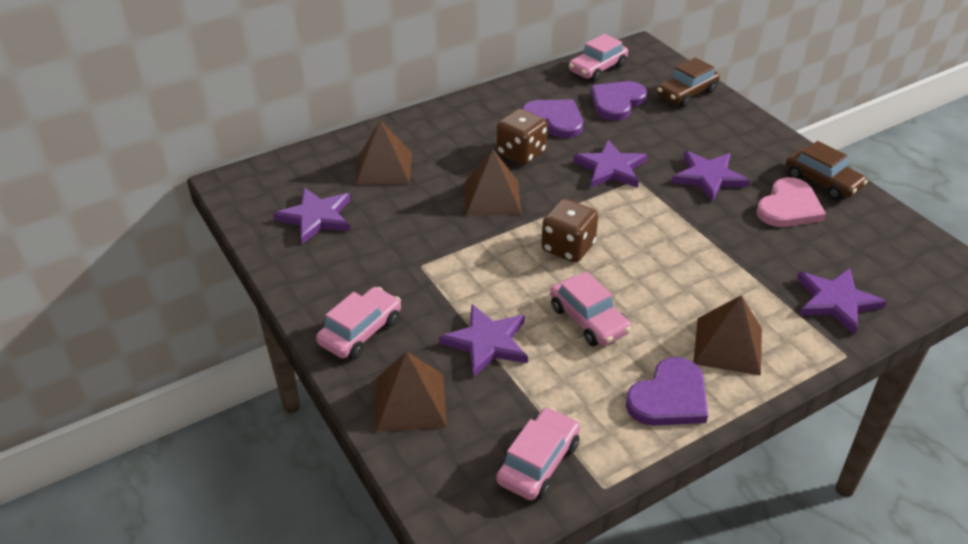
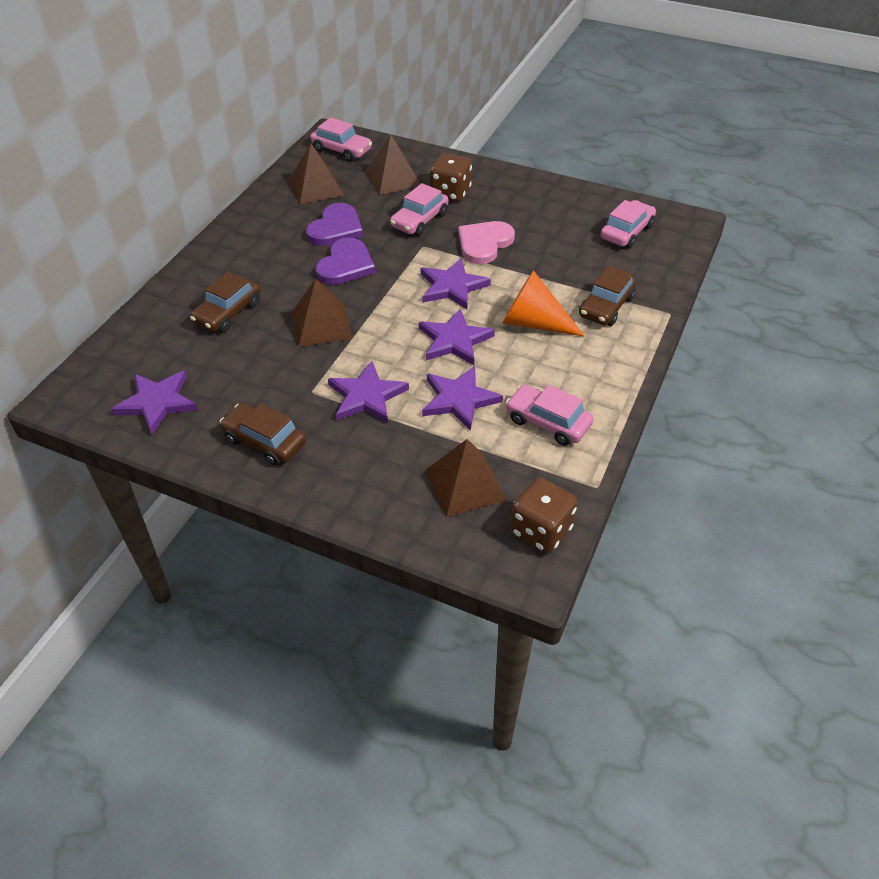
brown car: 2 -> 3
orange cone: 0 -> 1
purple heart: 3 -> 2

